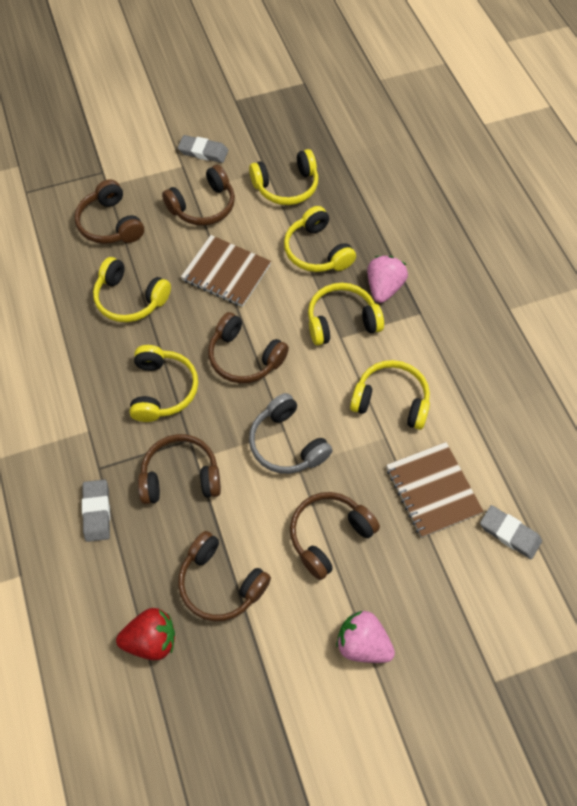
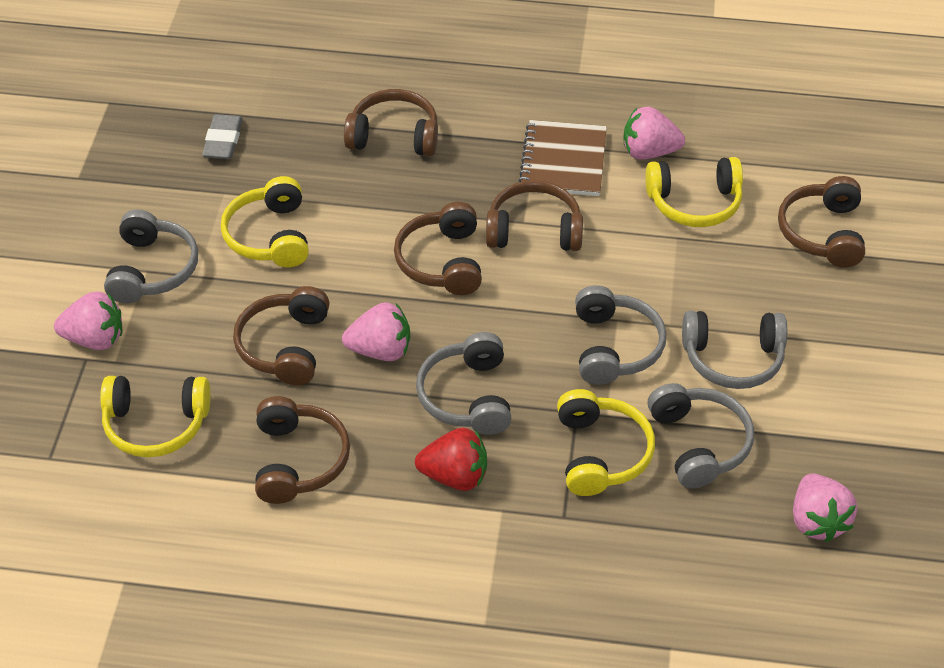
brown notebook: 2 -> 1
grey eraser: 3 -> 1
grey headphones: 1 -> 5
pink strawberry: 2 -> 4
yellow headphones: 6 -> 4

